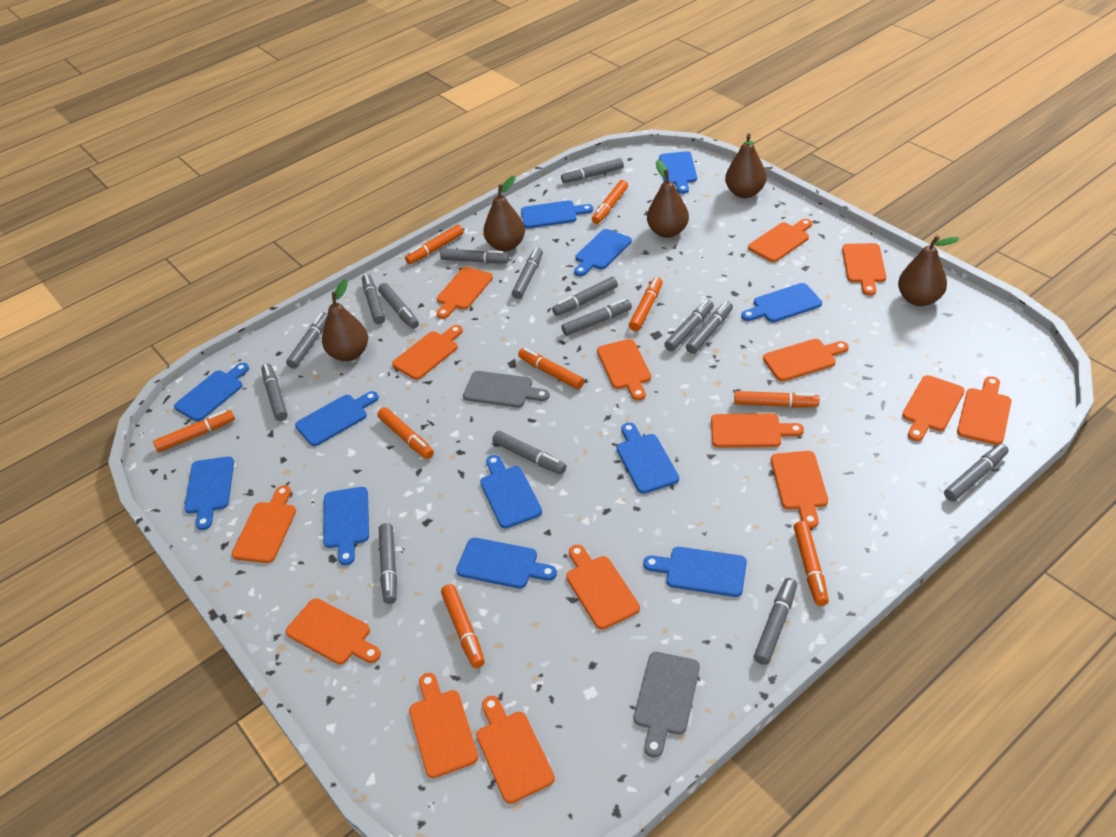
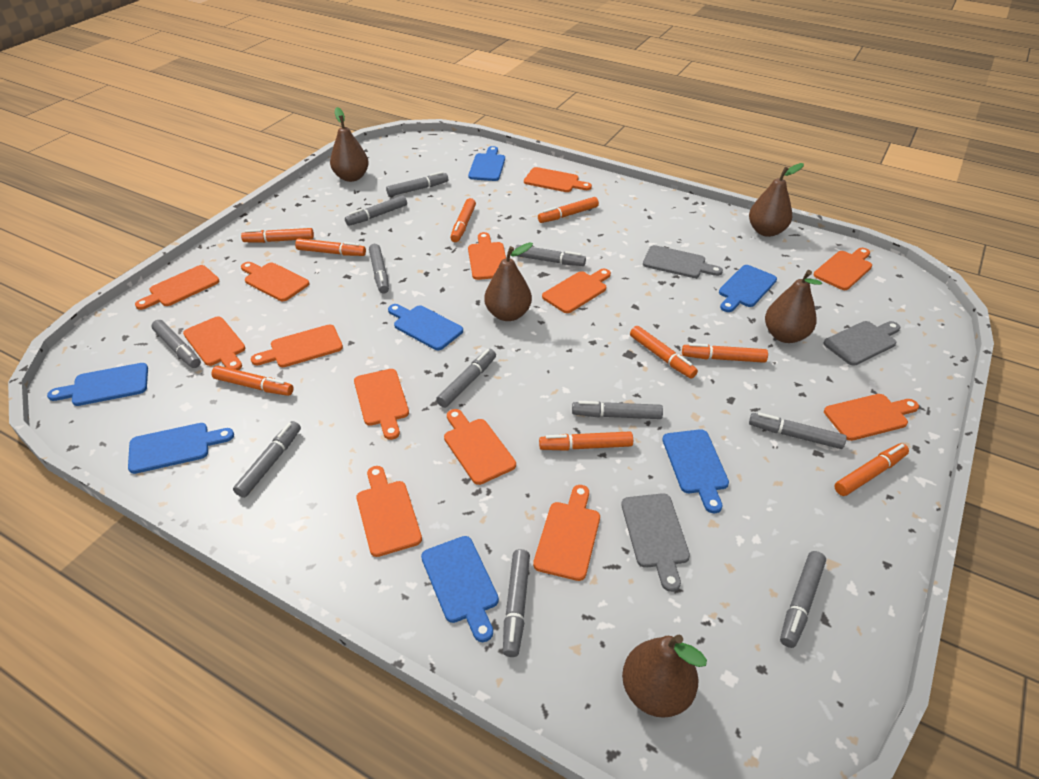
blue cutting board: 12 -> 7
grey cutting board: 2 -> 3
grey marker: 15 -> 11
orange cutting board: 15 -> 13

